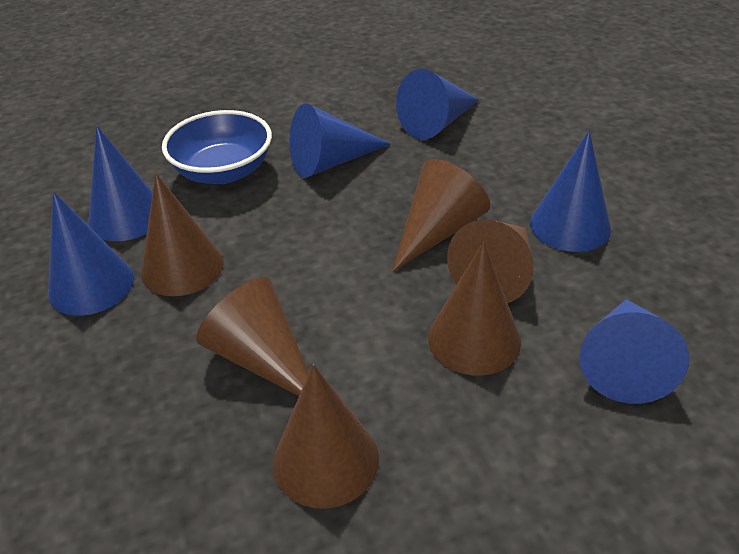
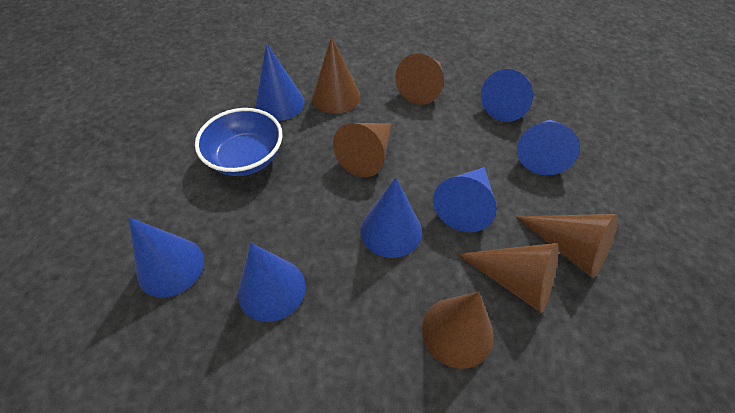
blue cone: 6 -> 7

